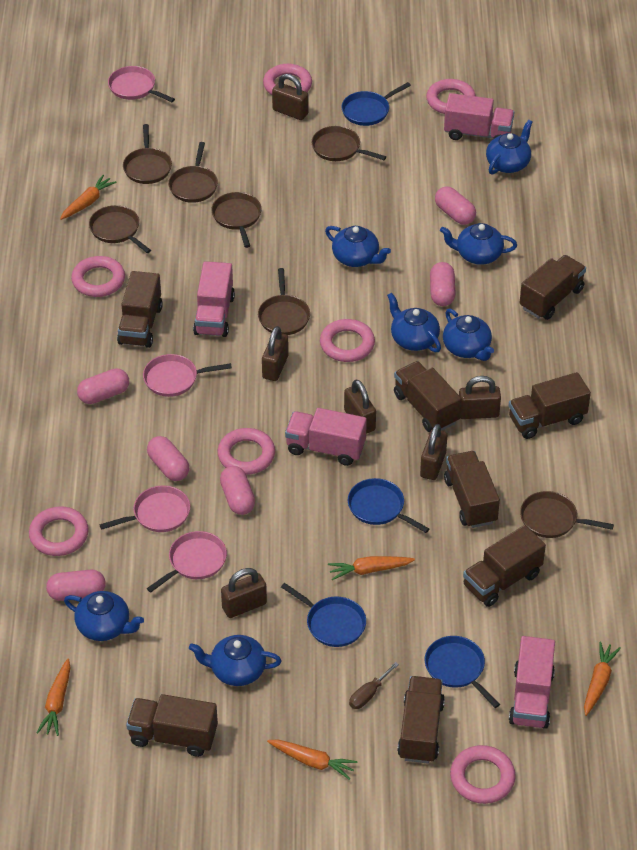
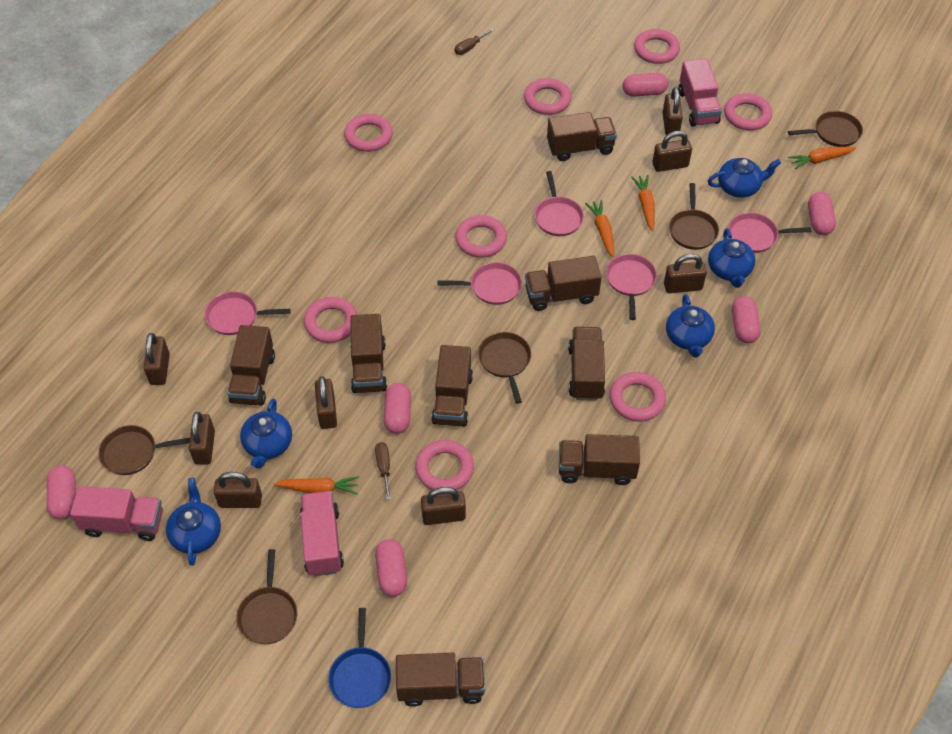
blue pan: 4 -> 1
blue teapot: 7 -> 5
brown padlock: 6 -> 8
brown pan: 7 -> 5
brown screwdriver: 1 -> 2
orange carrot: 5 -> 4
pink pan: 4 -> 5
pink ring: 7 -> 8
pink truck: 4 -> 3

